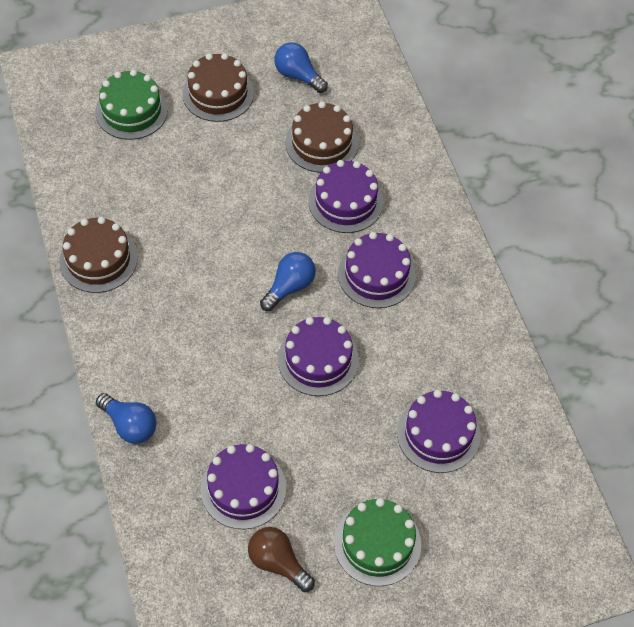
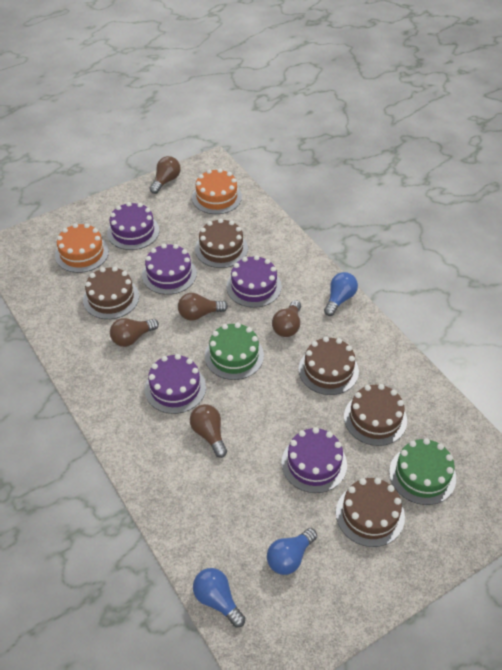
brown cake: 3 -> 5
brown light bulb: 1 -> 5
orange cake: 0 -> 2

